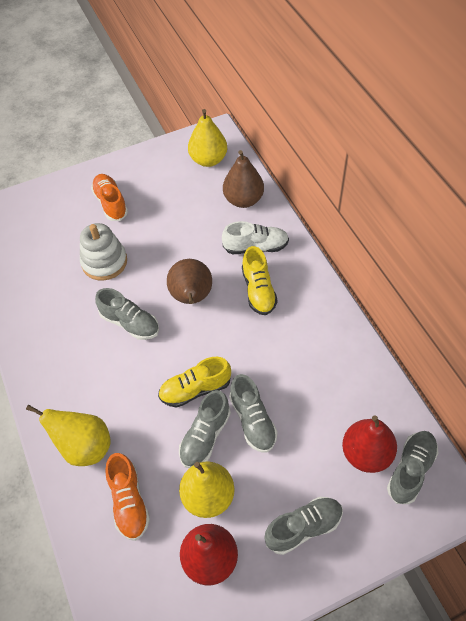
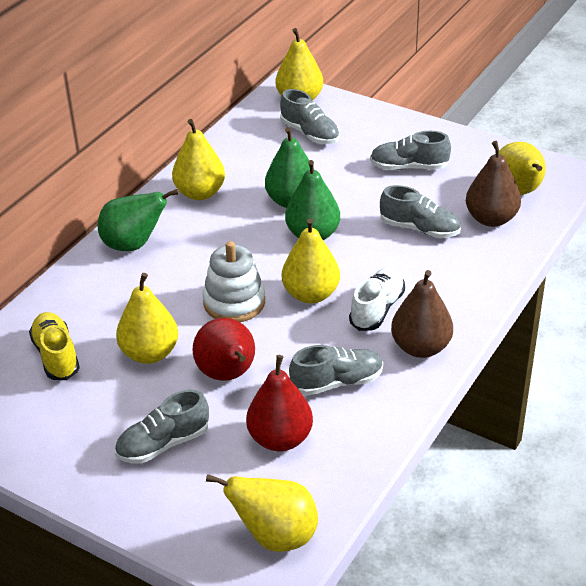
green pear: 0 -> 3
orange shoe: 2 -> 0
yellow pear: 3 -> 6
yellow shoe: 2 -> 1

